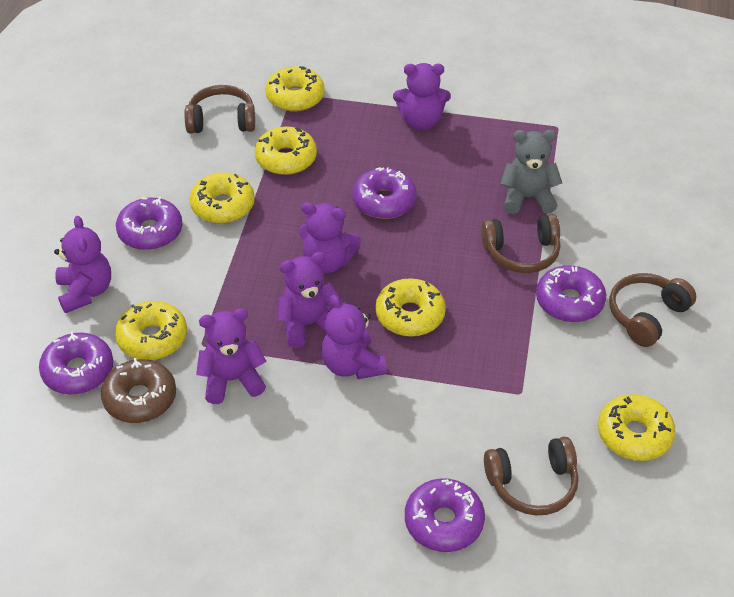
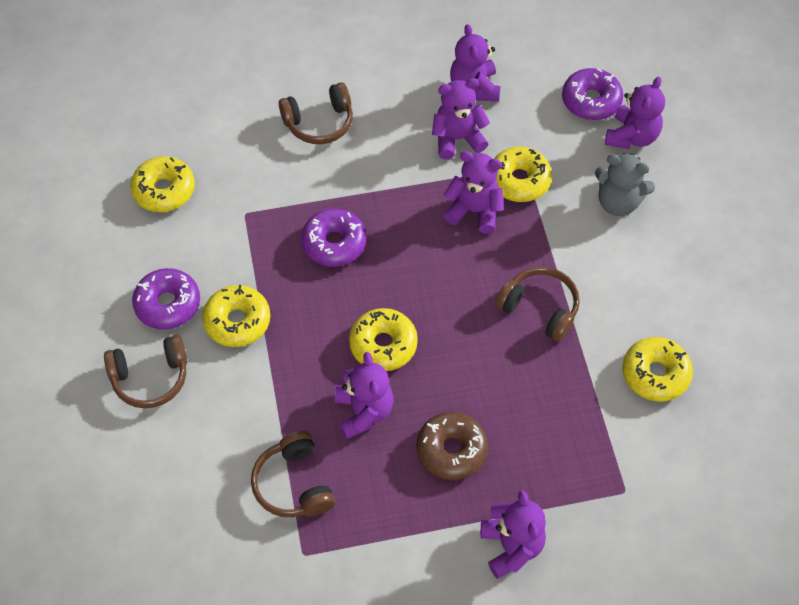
purple donut: 5 -> 3
yellow donut: 6 -> 5

